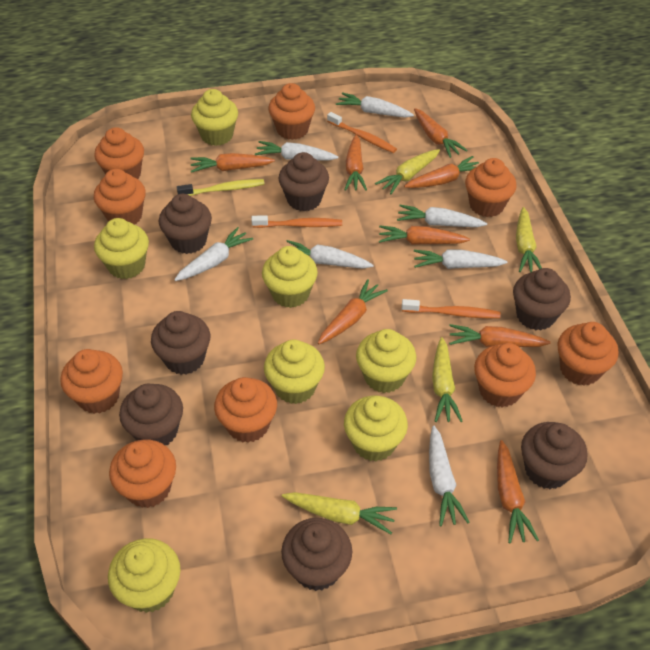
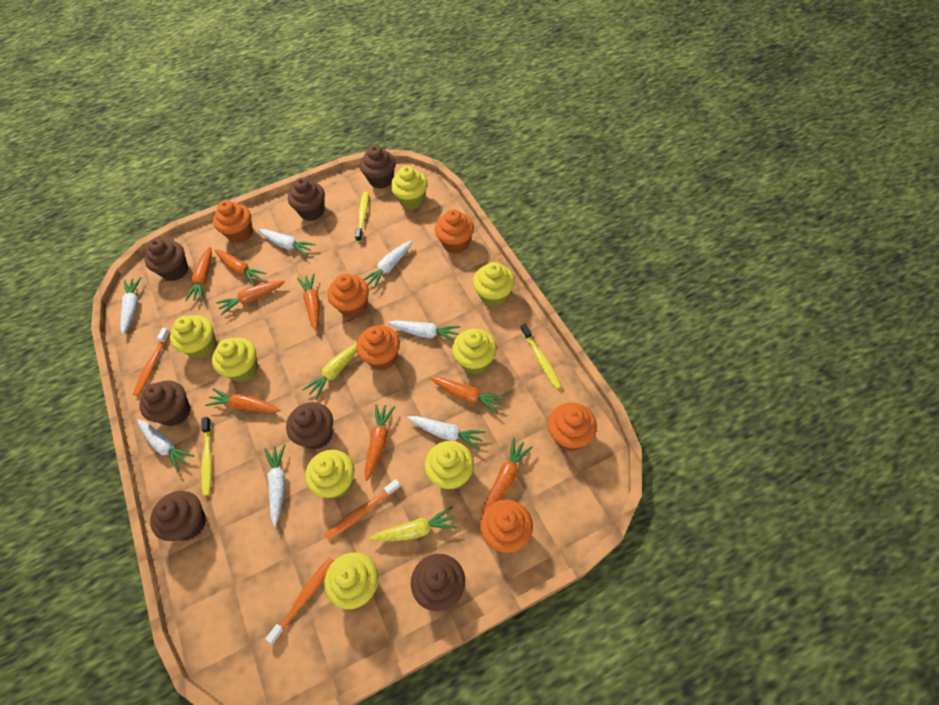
orange cupcake: 9 -> 6
yellow carrot: 4 -> 2
yellow cupcake: 7 -> 8
yellow toothbrush: 1 -> 3

